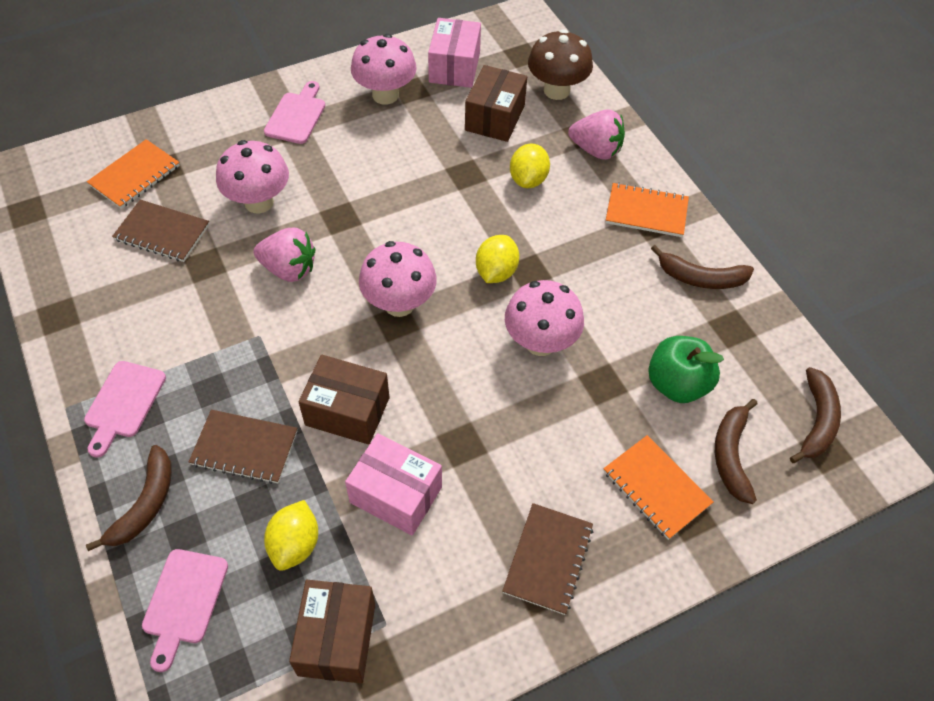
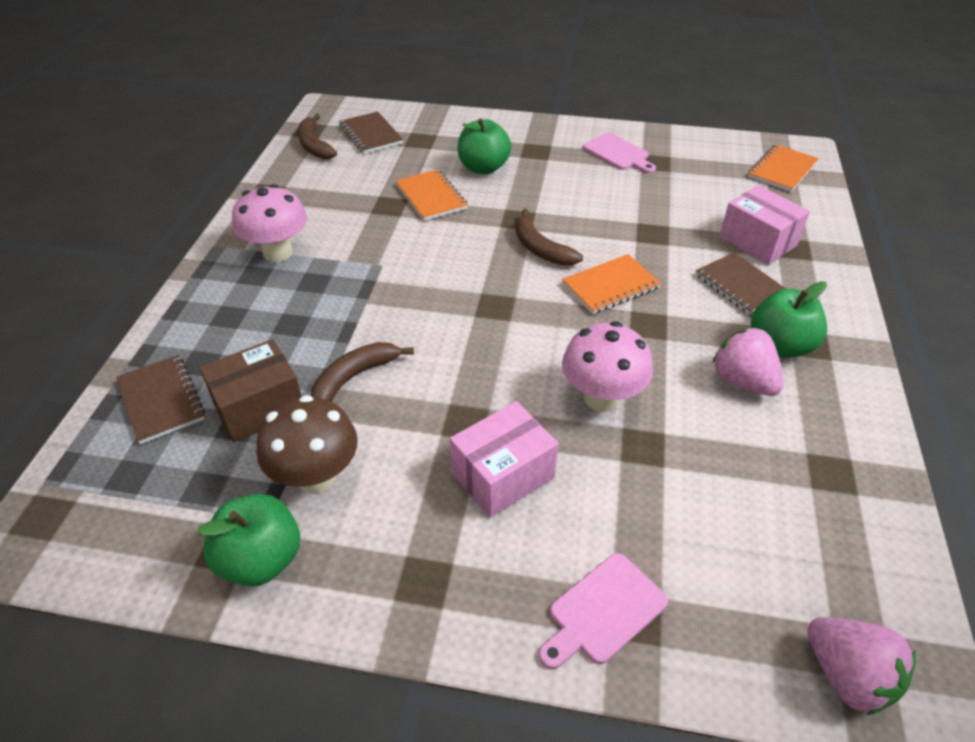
brown banana: 4 -> 3
brown box: 3 -> 1
green apple: 1 -> 3
pink cutting board: 3 -> 2
pink mushroom: 4 -> 2
yellow lemon: 3 -> 0

